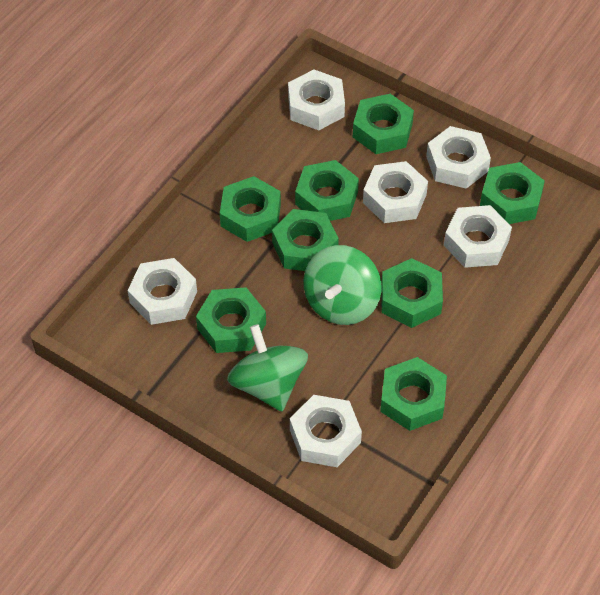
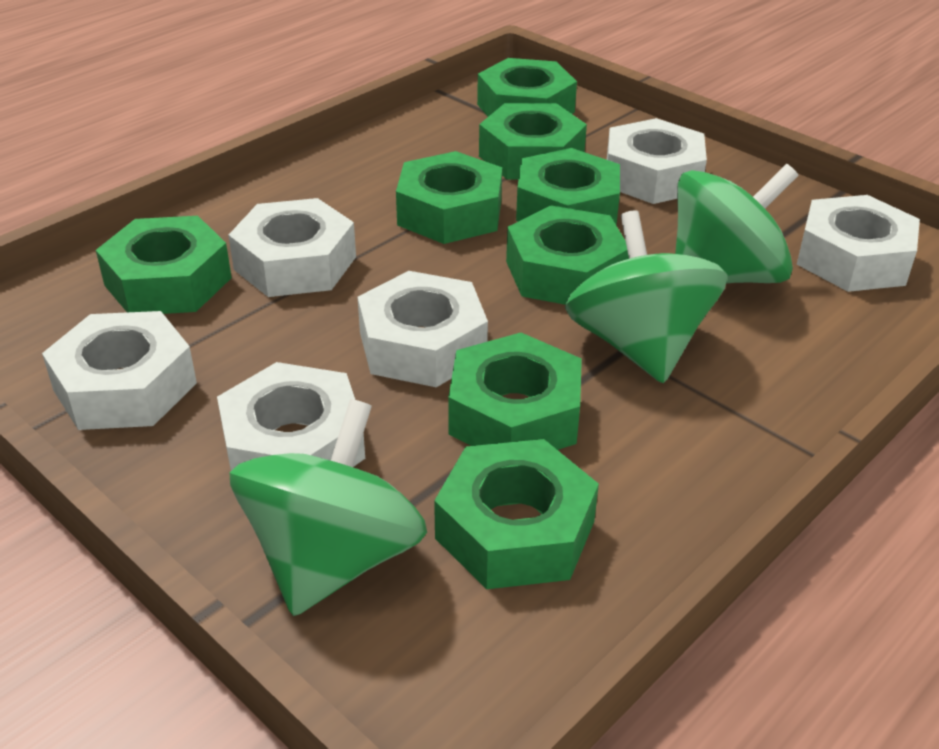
green spinning top: 2 -> 3

